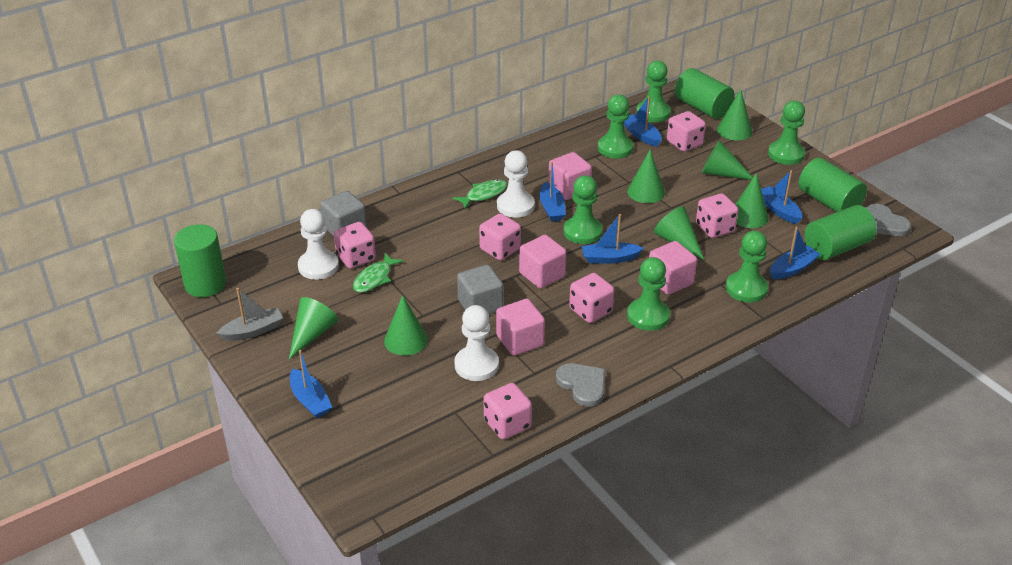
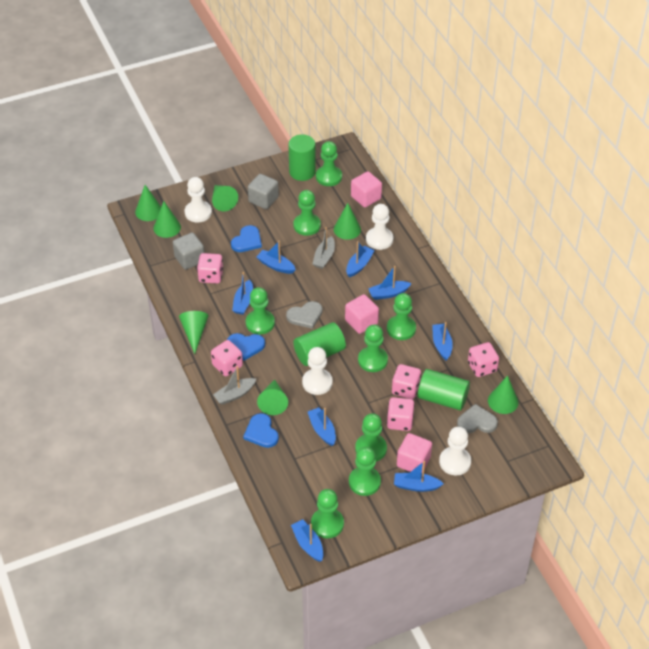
blue boat: 6 -> 8
blue heart: 0 -> 3
green cylinder: 4 -> 3
green fish: 2 -> 0
green pawn: 6 -> 8
grey boat: 1 -> 2
pink cube: 4 -> 3
pink dice: 6 -> 5
white pawn: 3 -> 4

